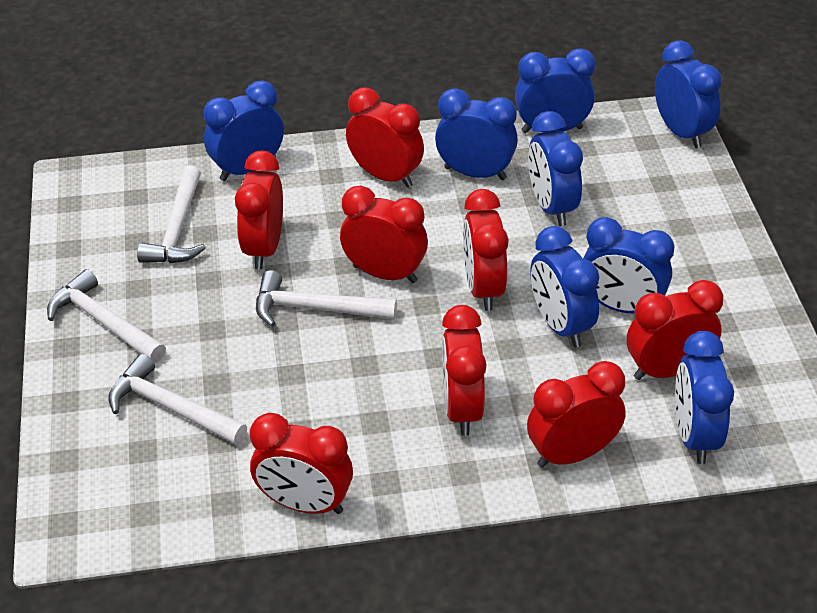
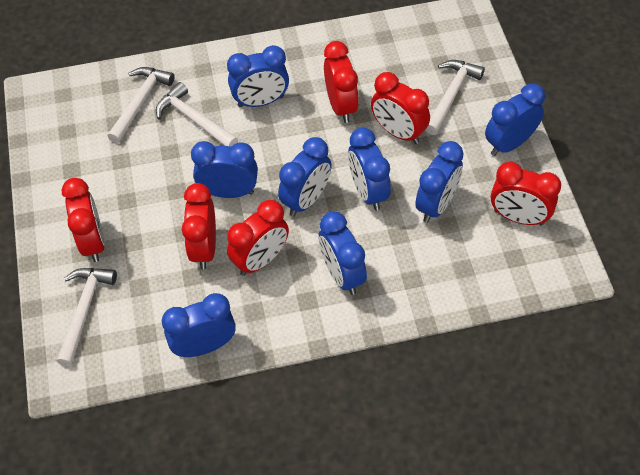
red clock: 8 -> 6

